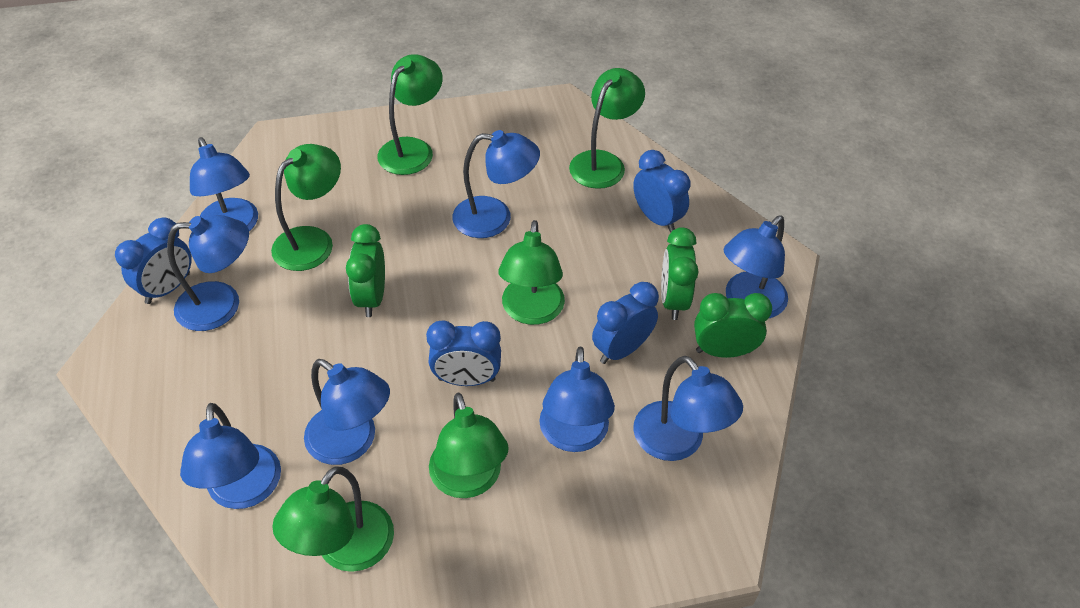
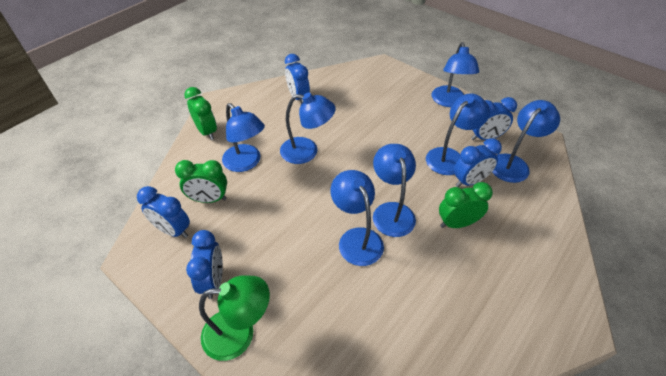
blue clock: 4 -> 5
blue lamp: 8 -> 7
green lamp: 6 -> 1

